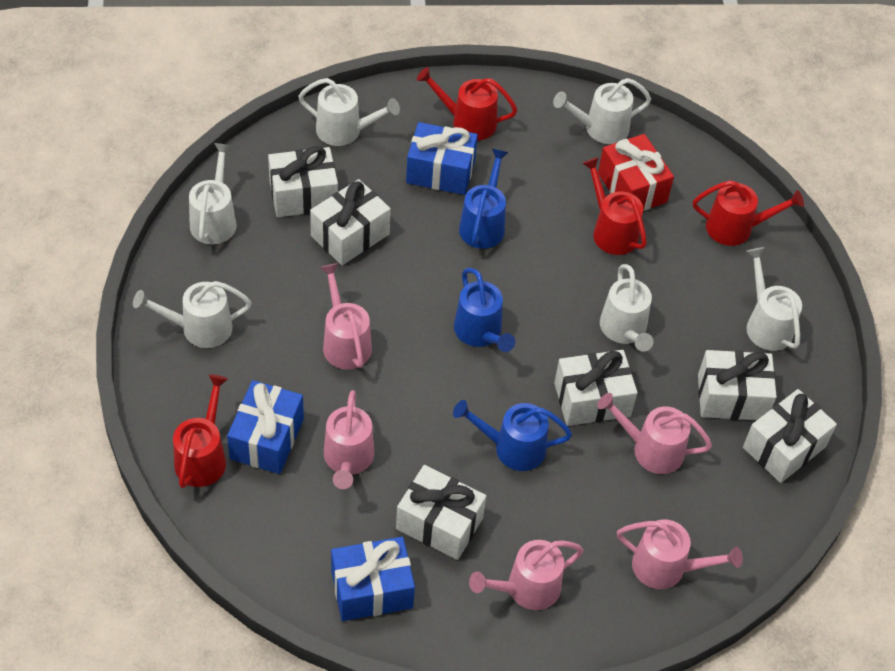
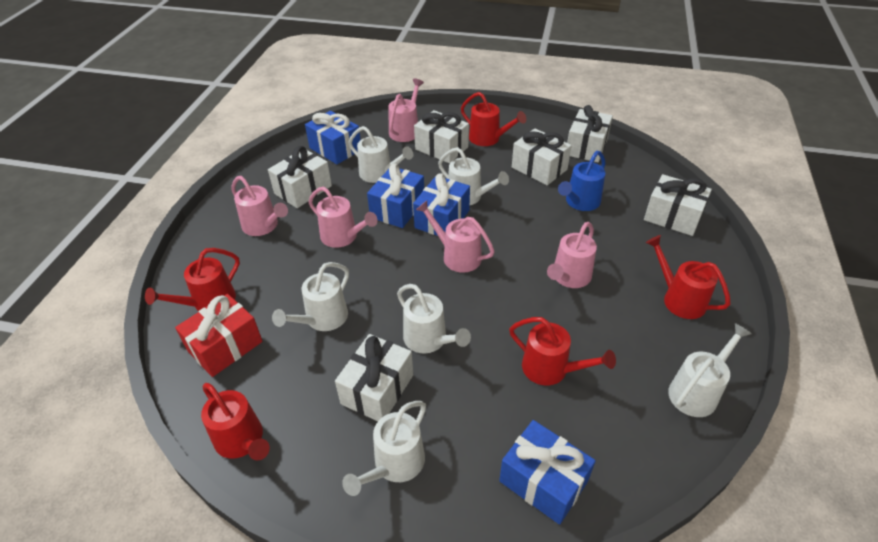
blue gift: 3 -> 4
blue watering can: 3 -> 1
red watering can: 4 -> 5

